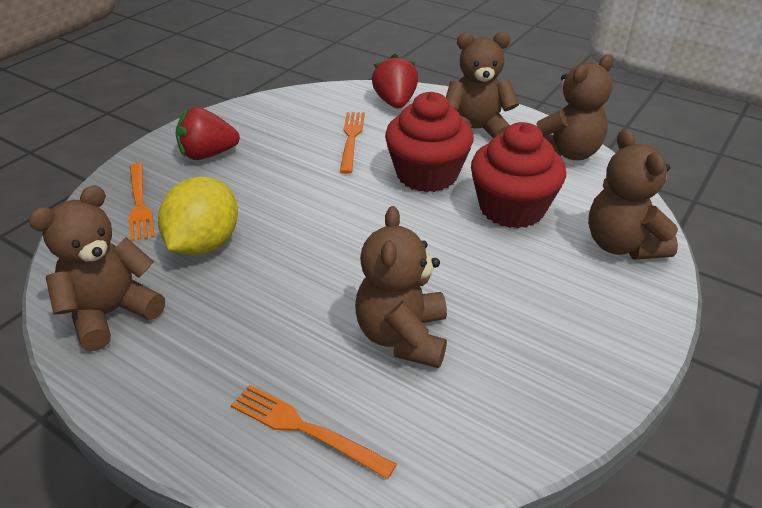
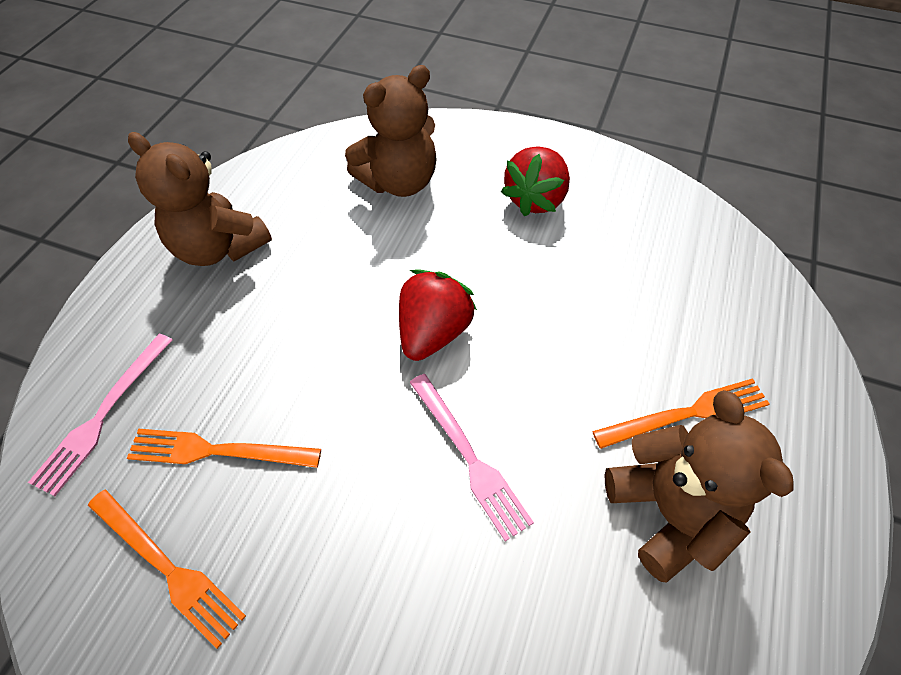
brown teddy bear: 5 -> 3
pink fork: 0 -> 2
red cupcake: 2 -> 0
yellow lemon: 1 -> 0

